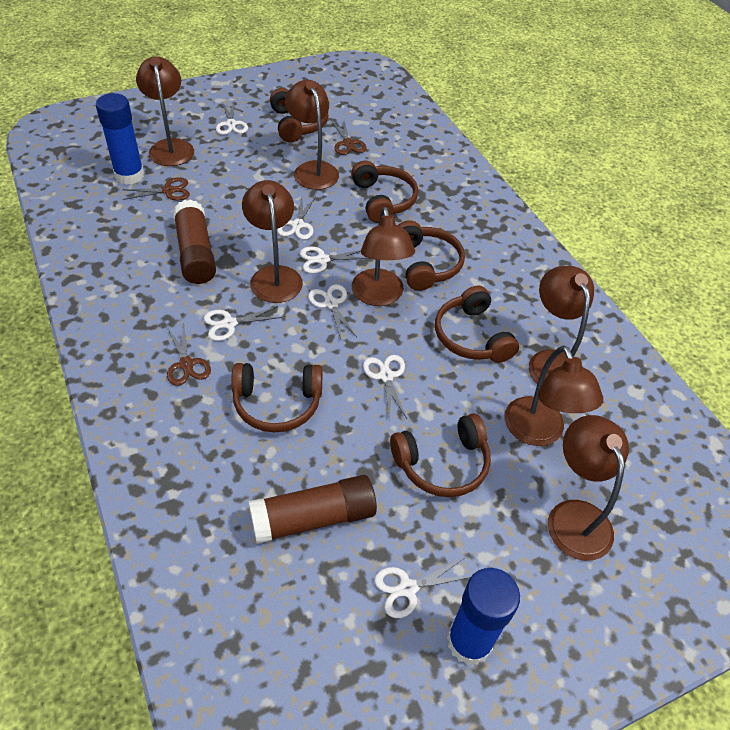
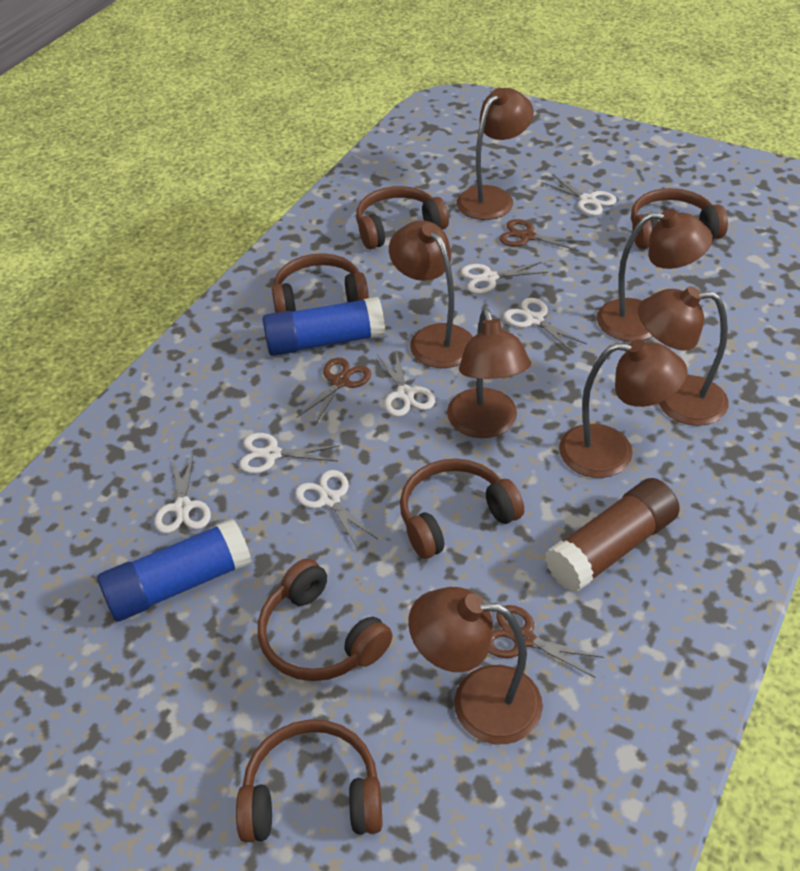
brown glue stick: 2 -> 1

